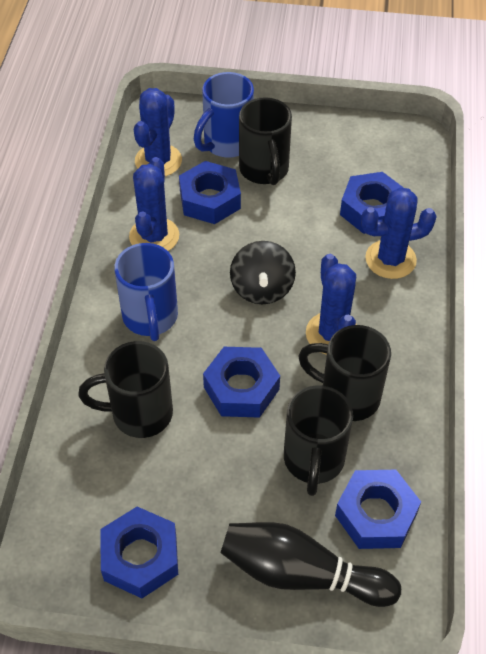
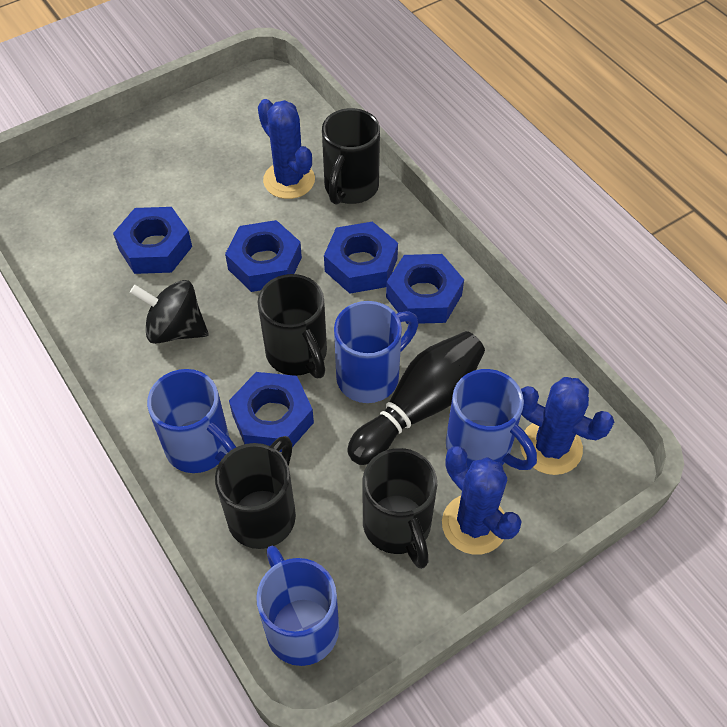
blue cactus: 4 -> 3
blue mug: 2 -> 4

